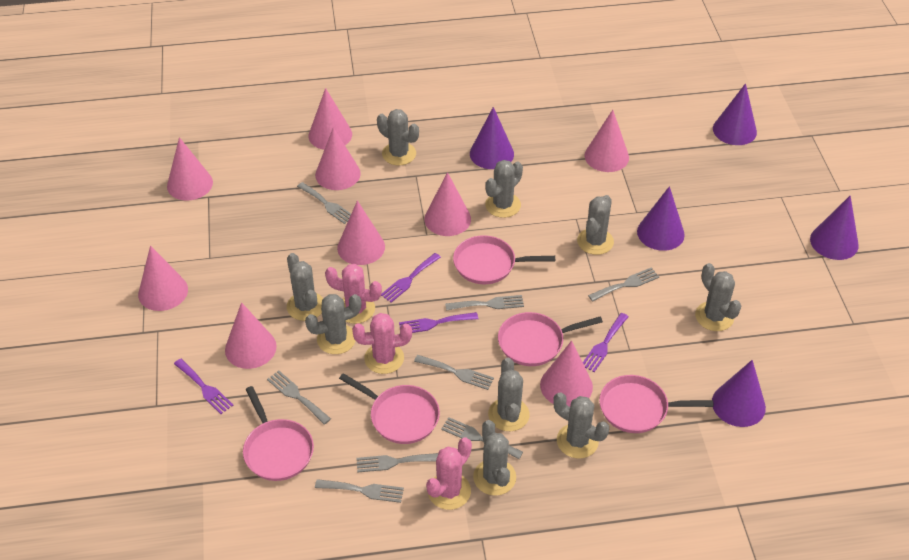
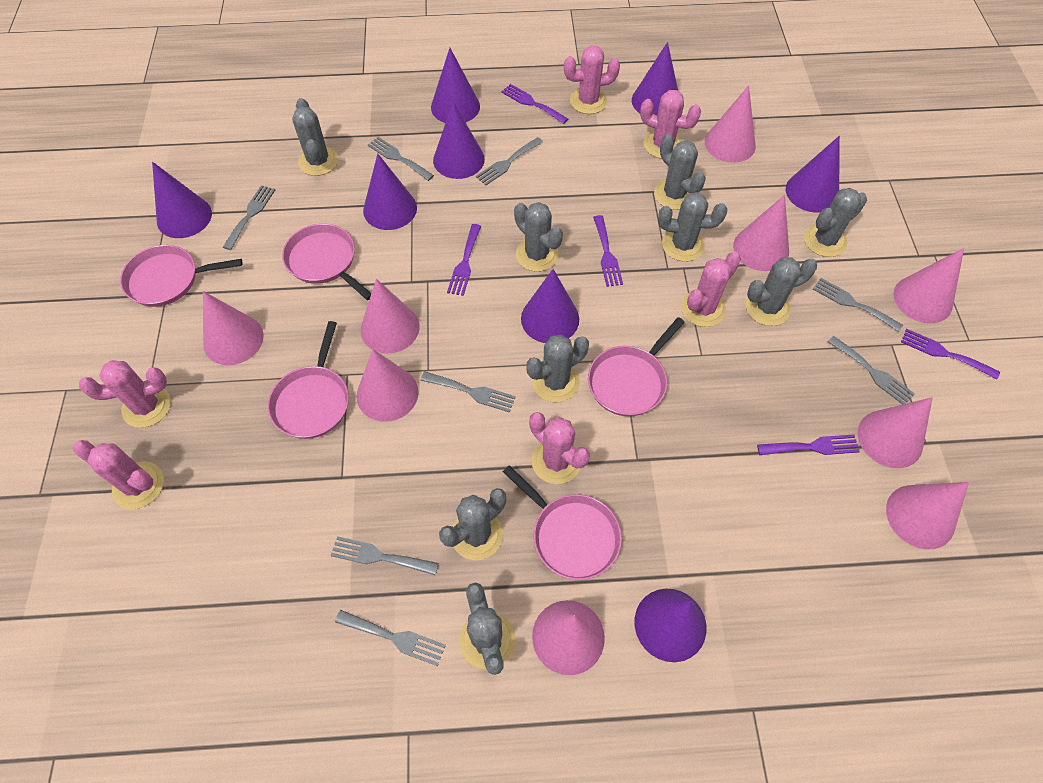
pink cactus: 3 -> 6
purple cone: 5 -> 8
purple fork: 4 -> 5

